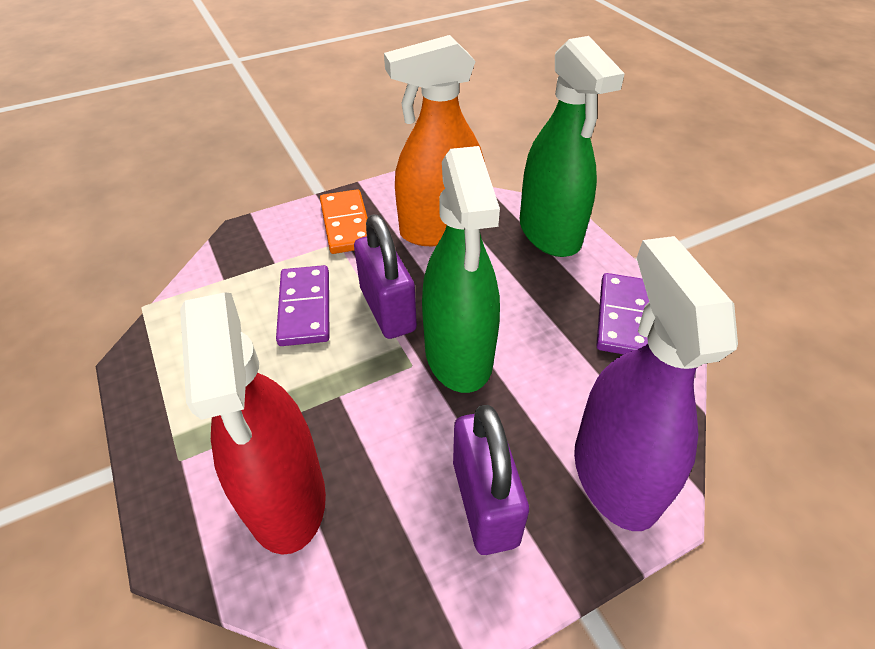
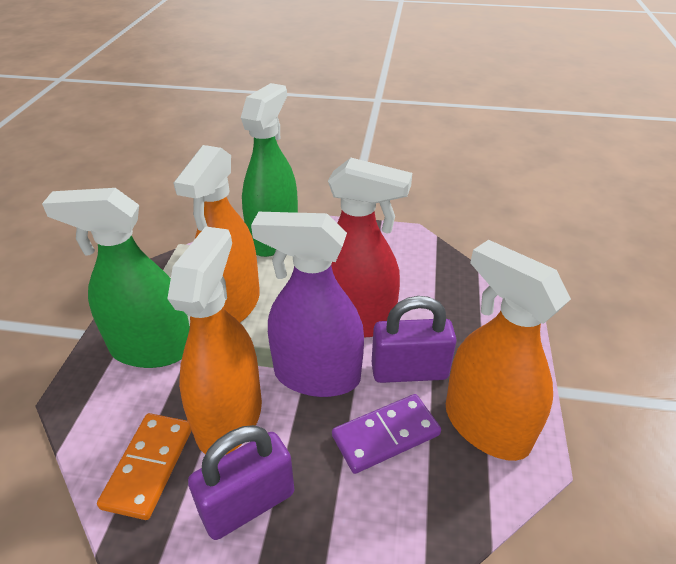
orange spray bottle: 1 -> 3
purple domino: 2 -> 1

